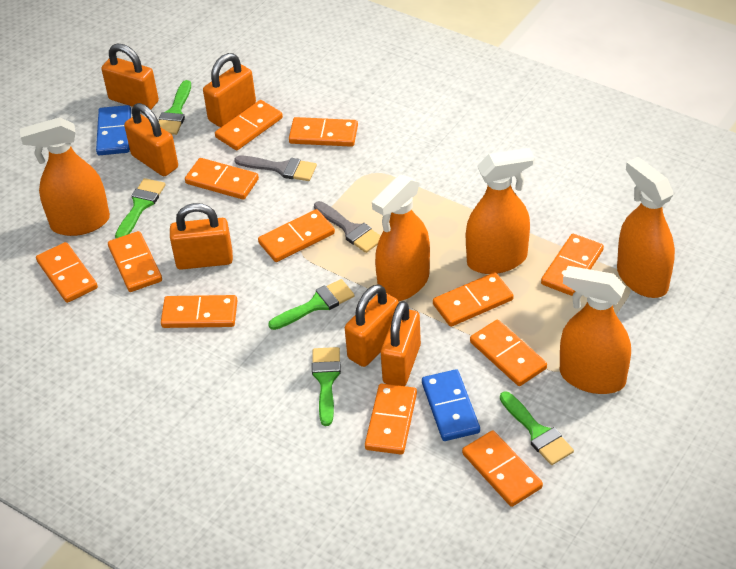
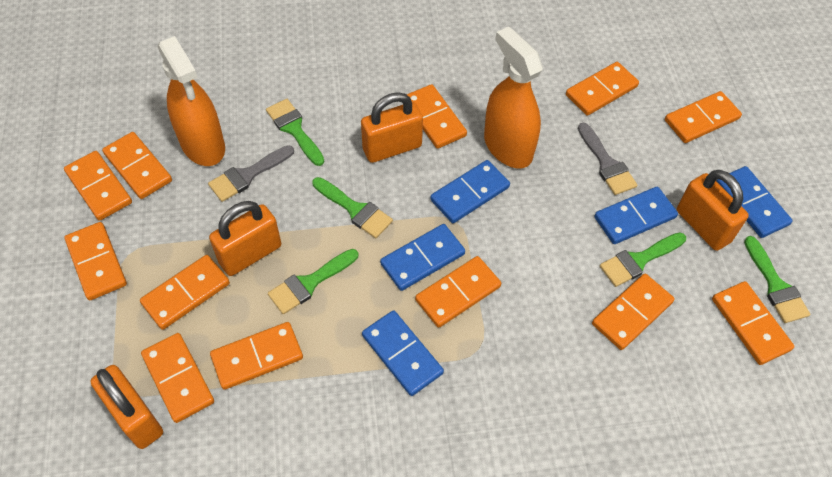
blue domino: 2 -> 5
orange padlock: 6 -> 4
orange spray bottle: 5 -> 2

